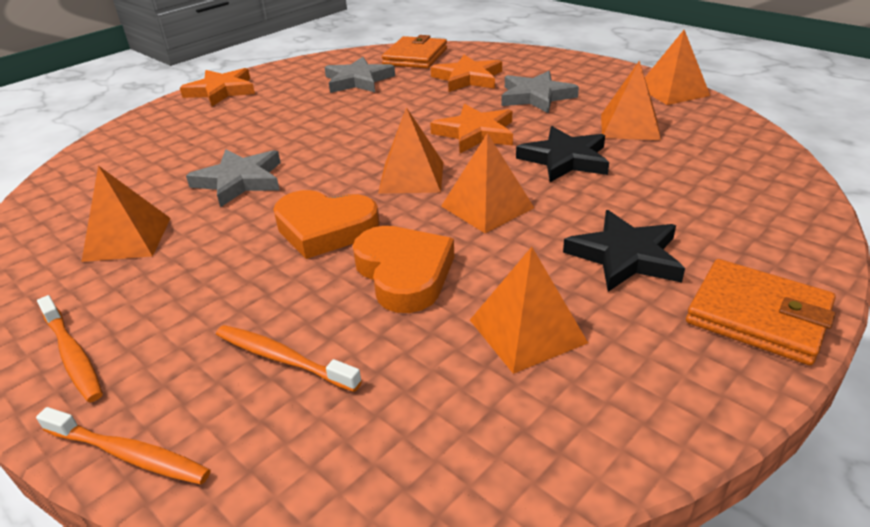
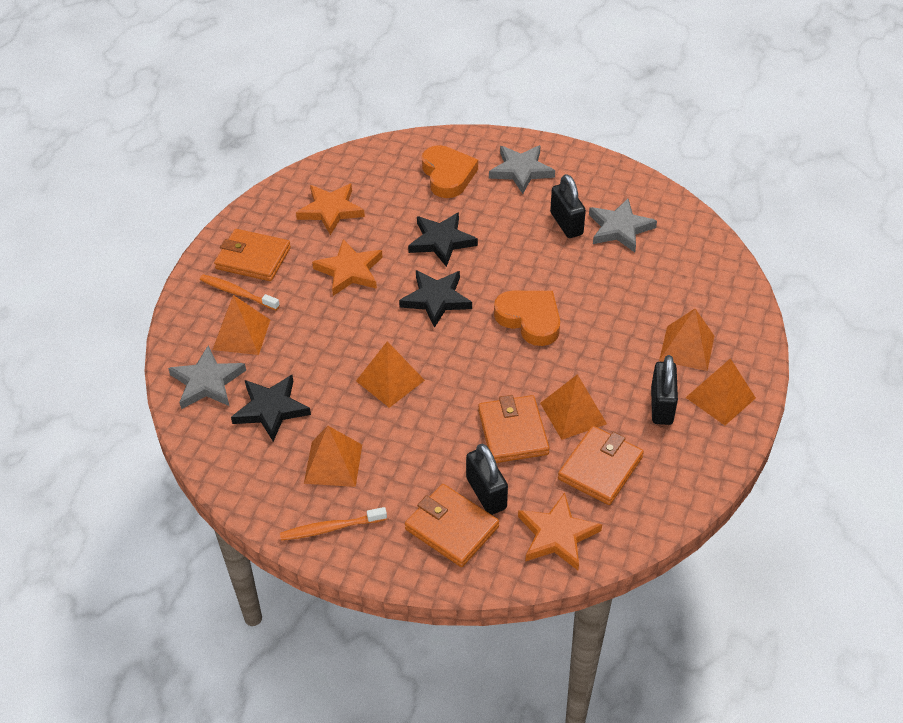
black padlock: 0 -> 3
black star: 2 -> 3
orange toothbrush: 3 -> 2
orange wallet: 2 -> 4

